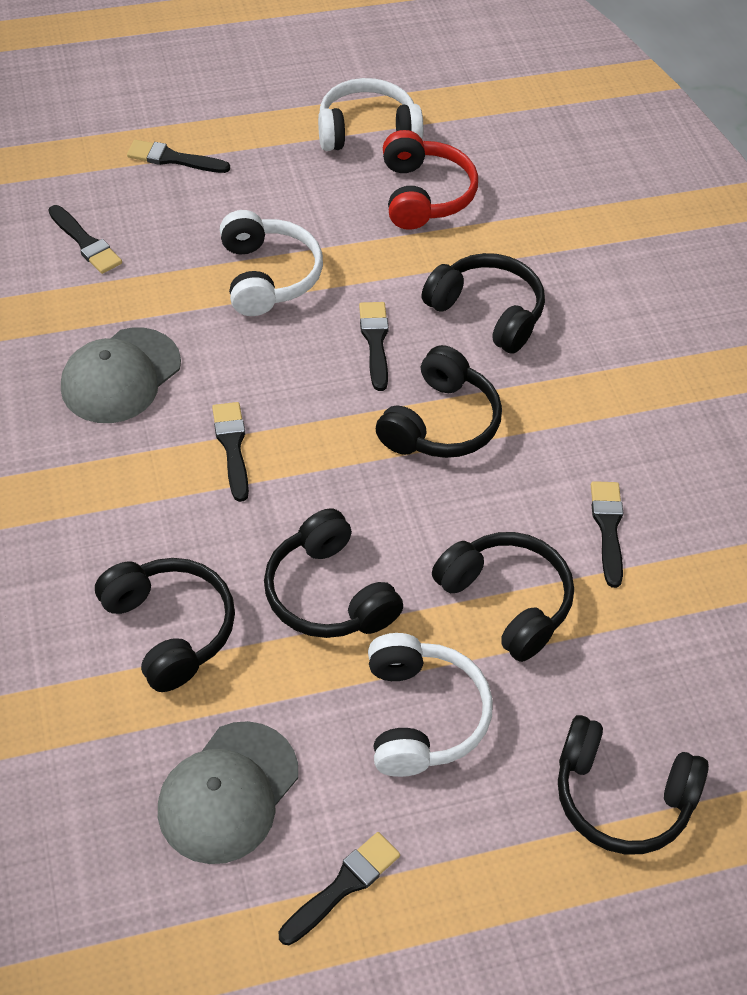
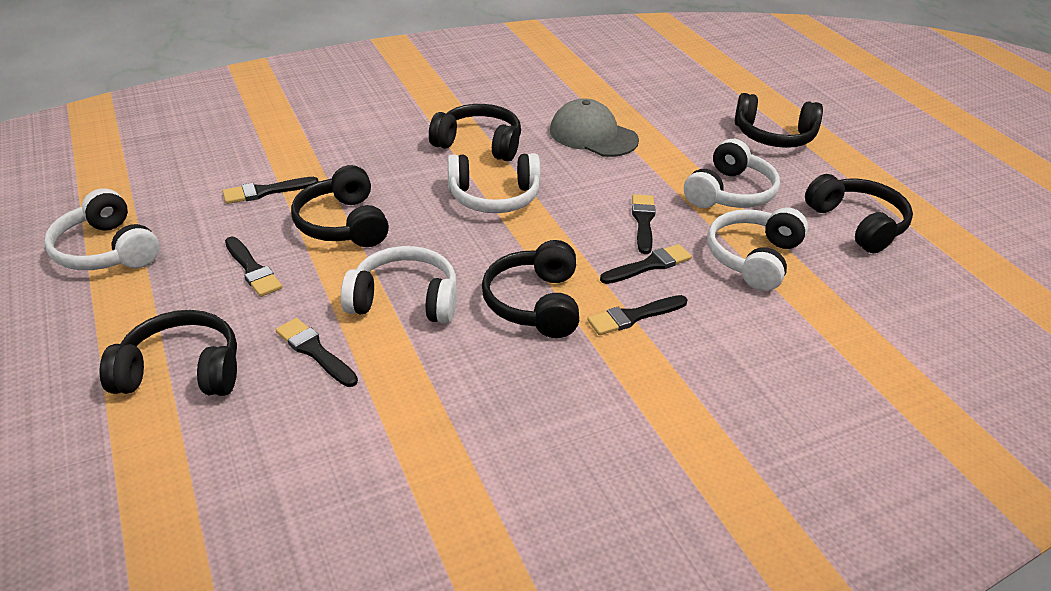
grey cap: 2 -> 1
red headphones: 1 -> 0
white headphones: 3 -> 5

